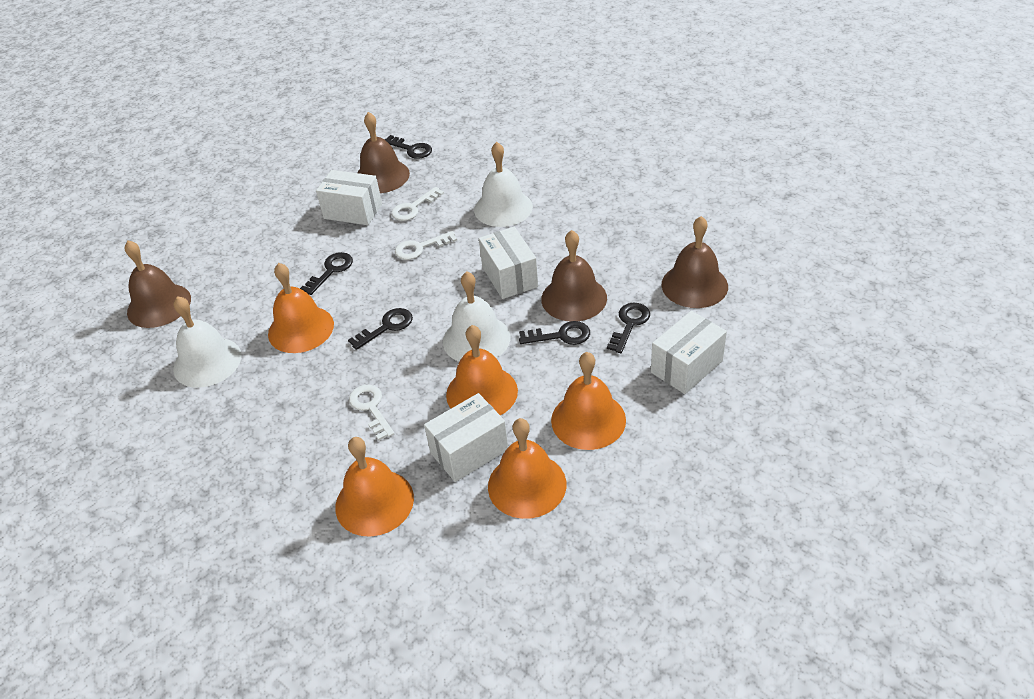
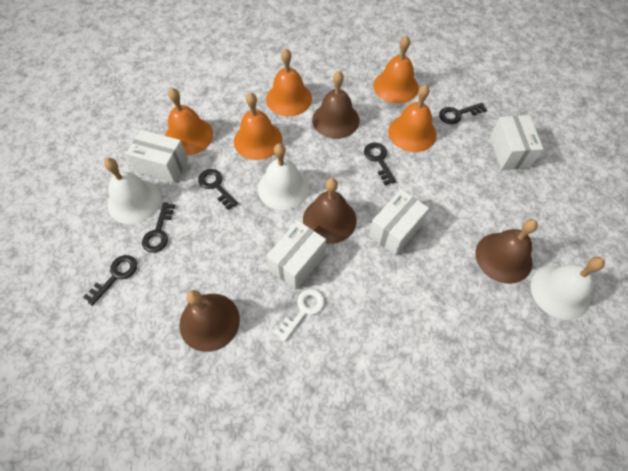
white key: 3 -> 1

